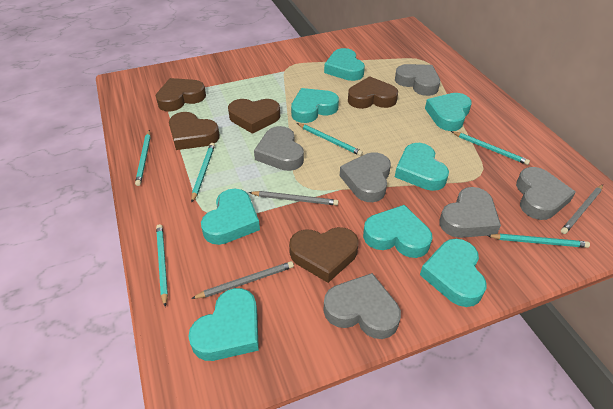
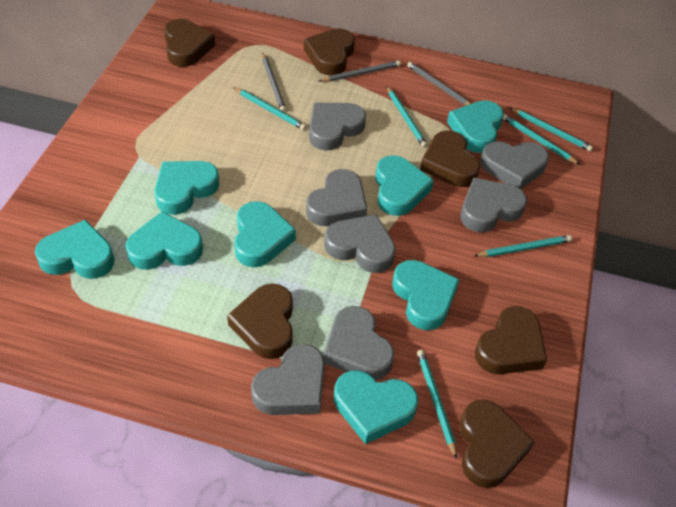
brown heart: 5 -> 6
grey heart: 6 -> 7

